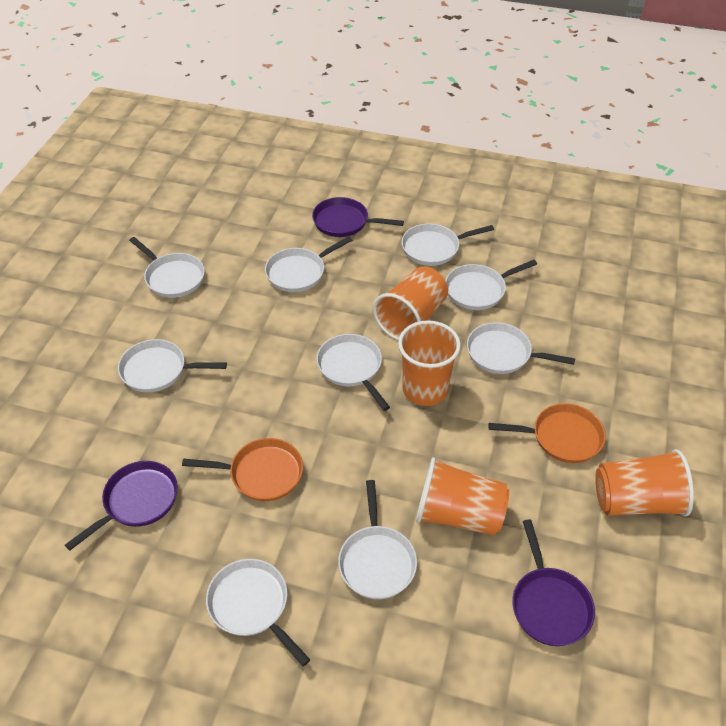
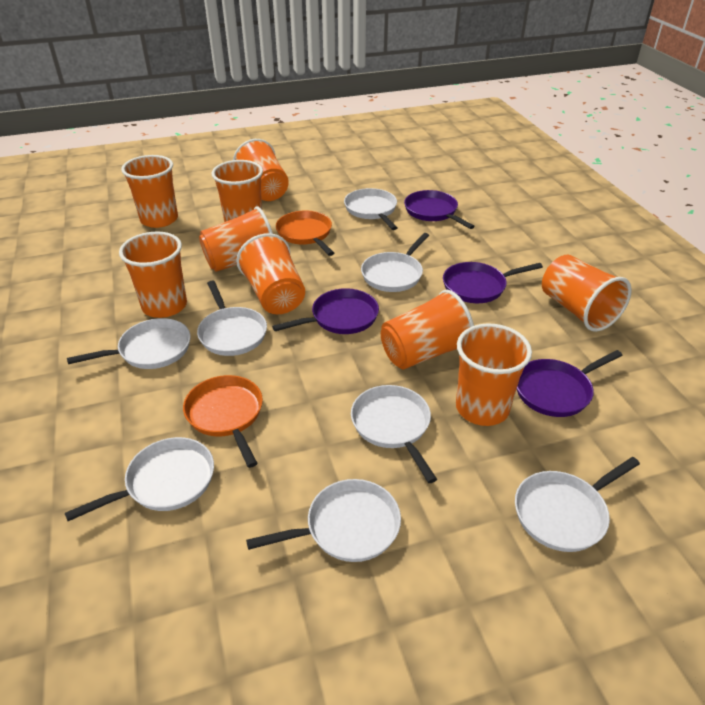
orange cup: 4 -> 9
purple pan: 3 -> 4
white pan: 9 -> 8

